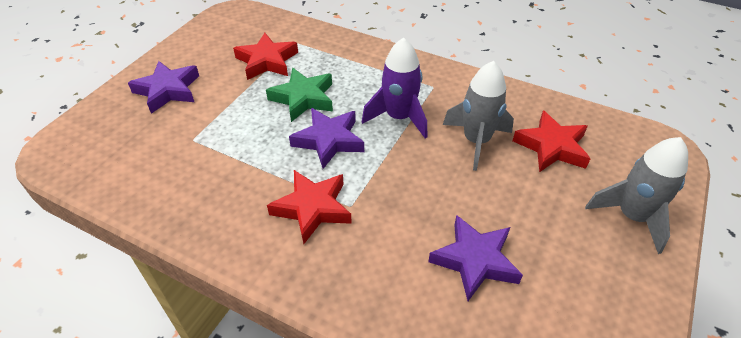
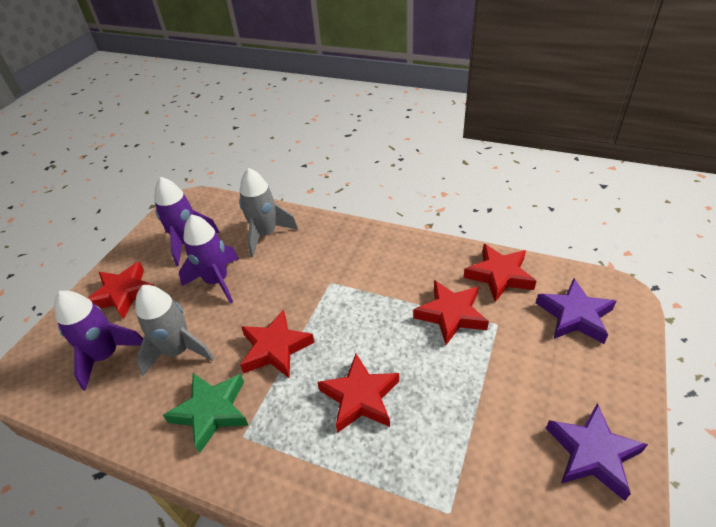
purple rocket: 1 -> 3
purple star: 3 -> 2
red star: 3 -> 5

